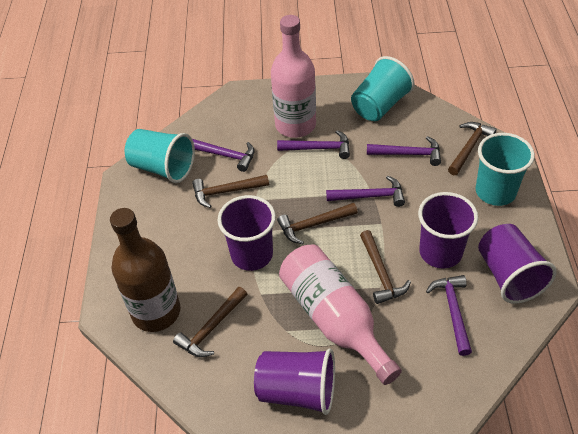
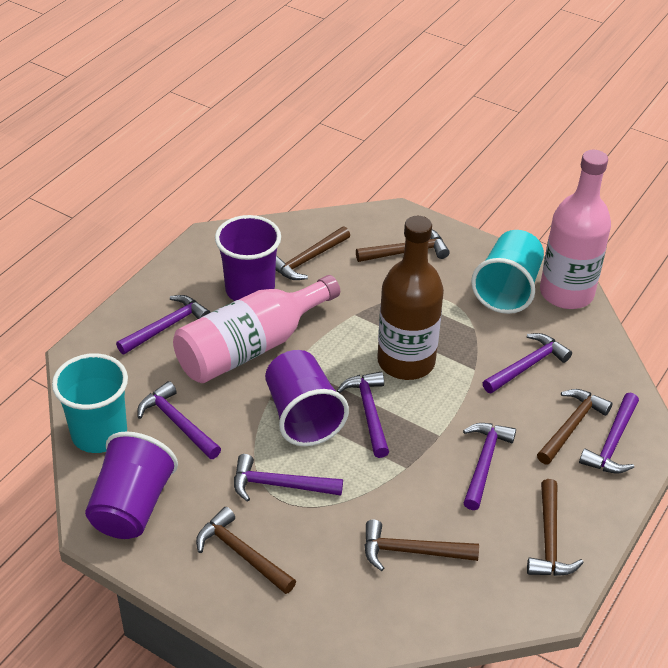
brown hammer: 5 -> 6
purple cup: 4 -> 3
purple hammer: 5 -> 7
turquoise cup: 3 -> 2

